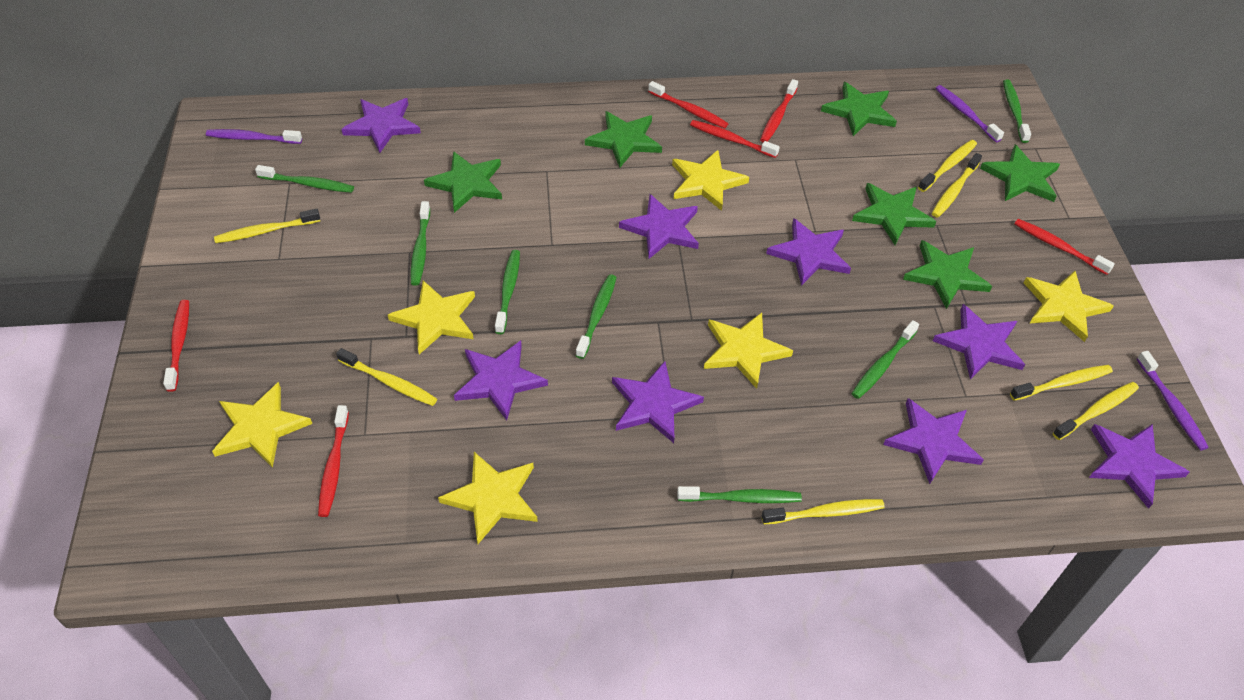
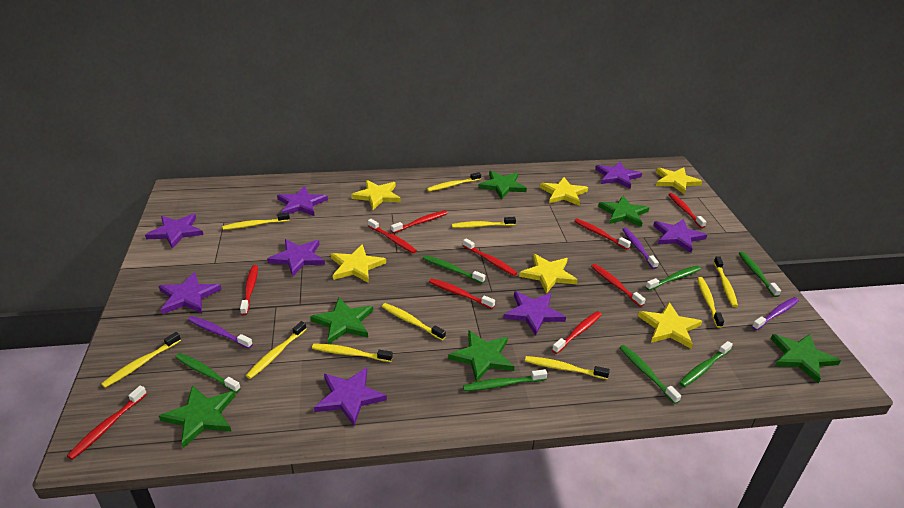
red toothbrush: 6 -> 10
yellow toothbrush: 7 -> 10

